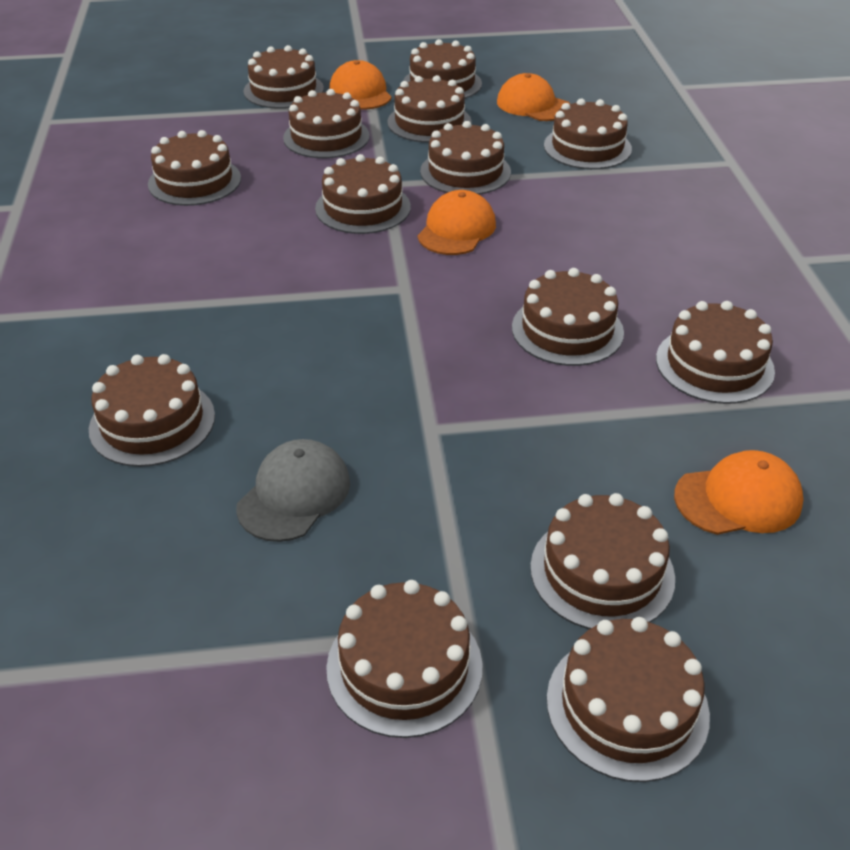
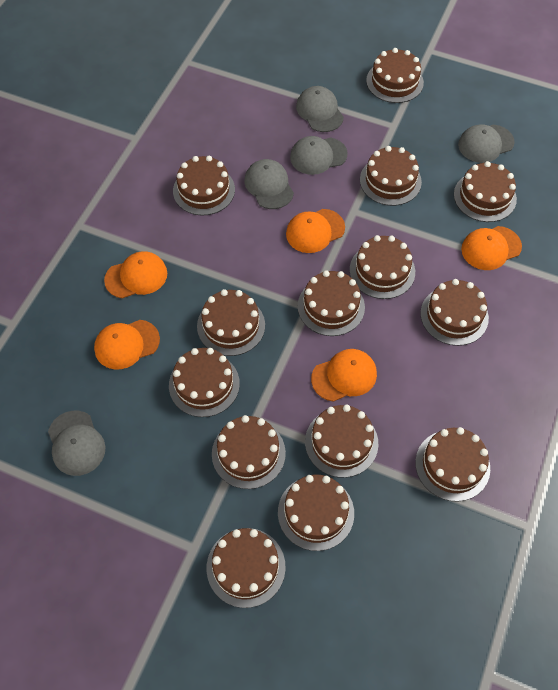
grey cap: 1 -> 5
orange cap: 4 -> 5

